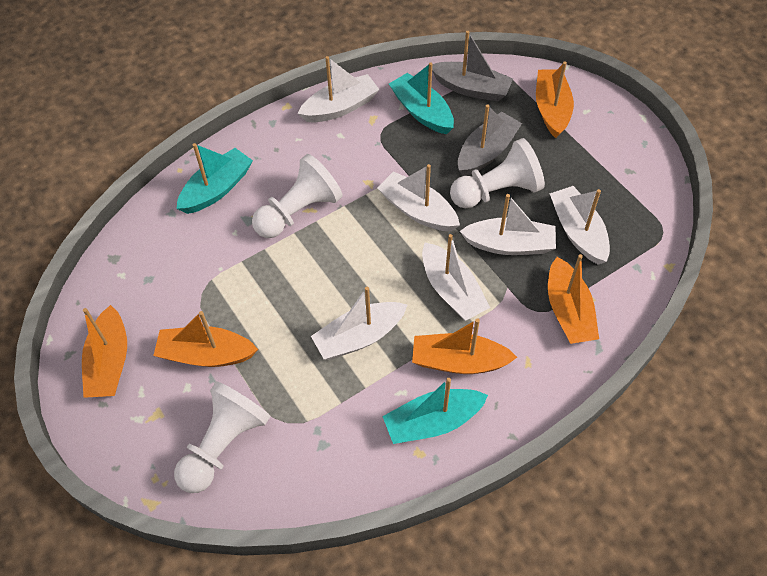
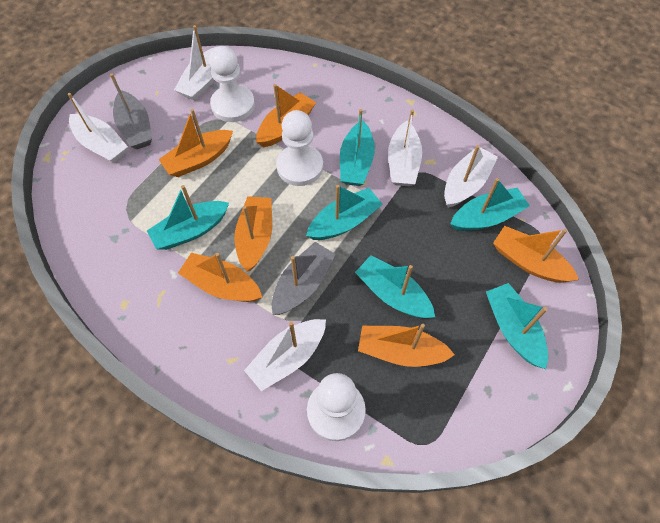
orange boat: 5 -> 6
turquoise boat: 3 -> 6
white boat: 6 -> 5

